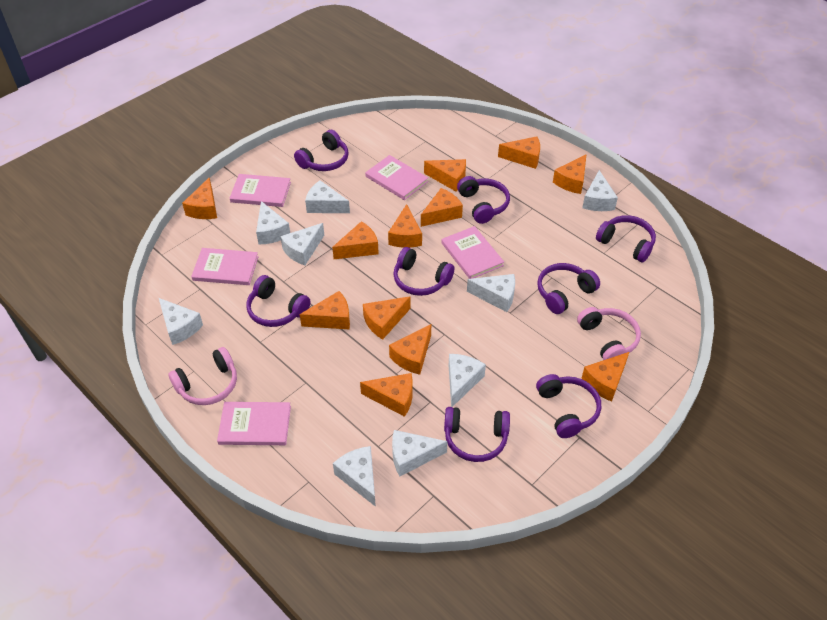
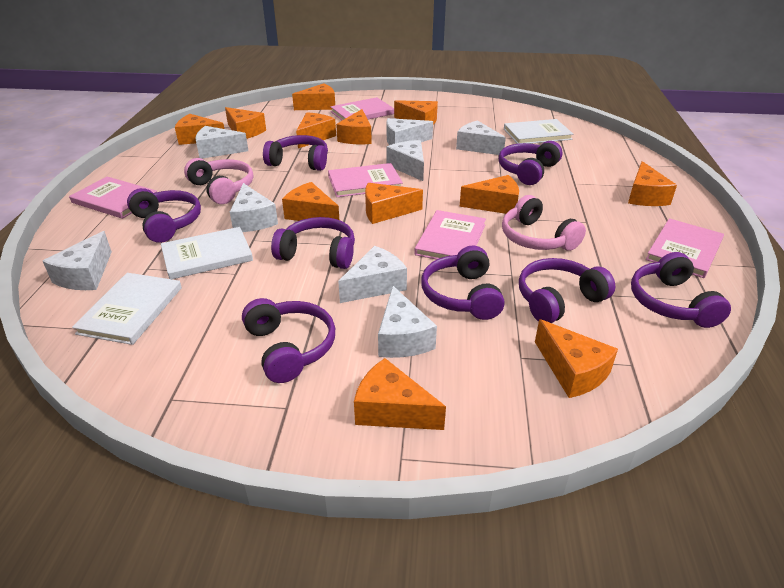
white book: 0 -> 3
white cheese: 9 -> 8

